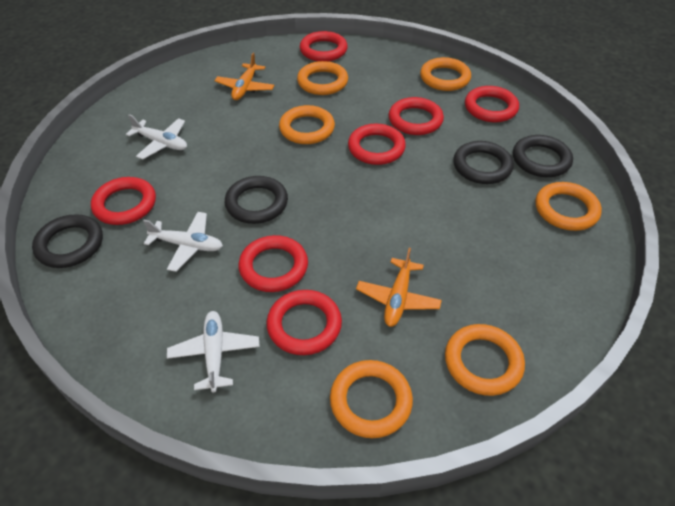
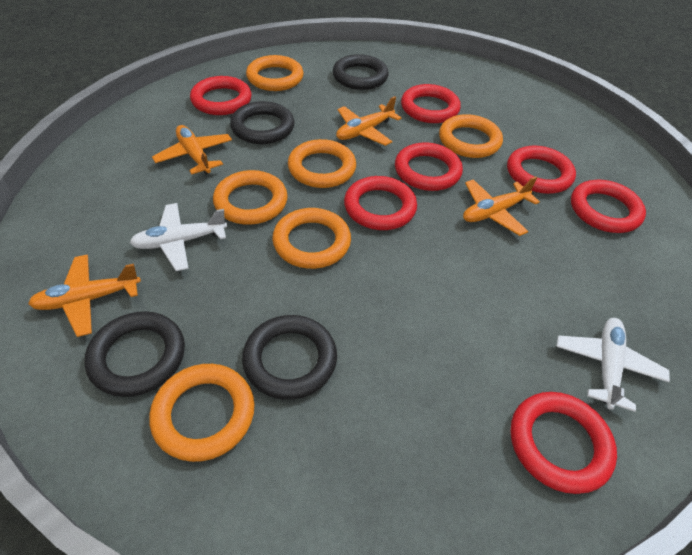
orange plane: 2 -> 4
white plane: 3 -> 2

